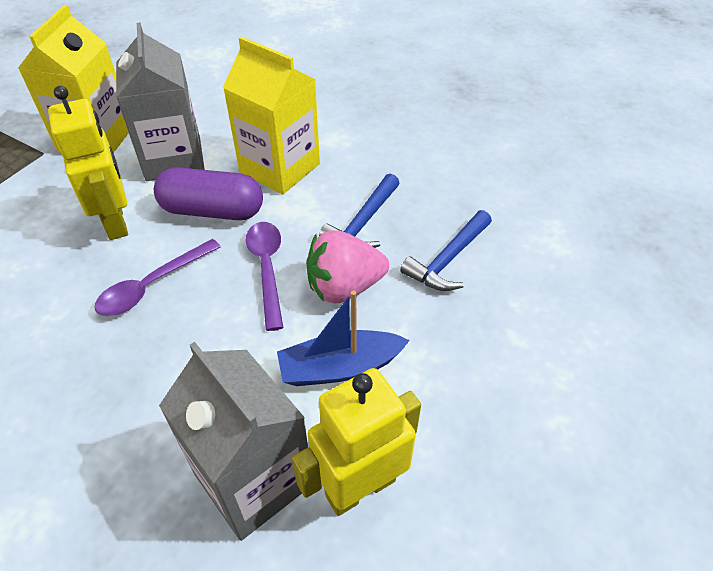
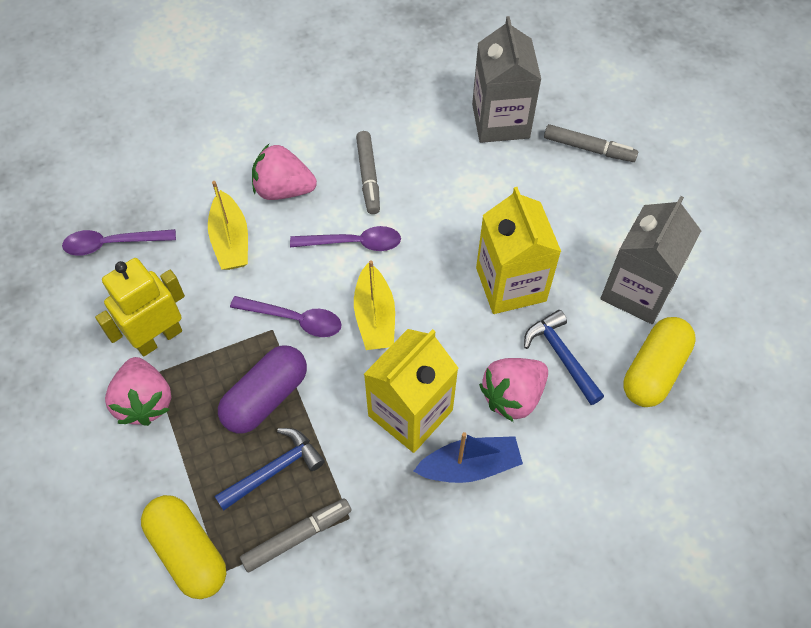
grey marker: 0 -> 3
pink strawberry: 1 -> 3
purple spoon: 2 -> 3
yellow boat: 0 -> 2
yellow capsule: 0 -> 2
yellow robot: 2 -> 1

